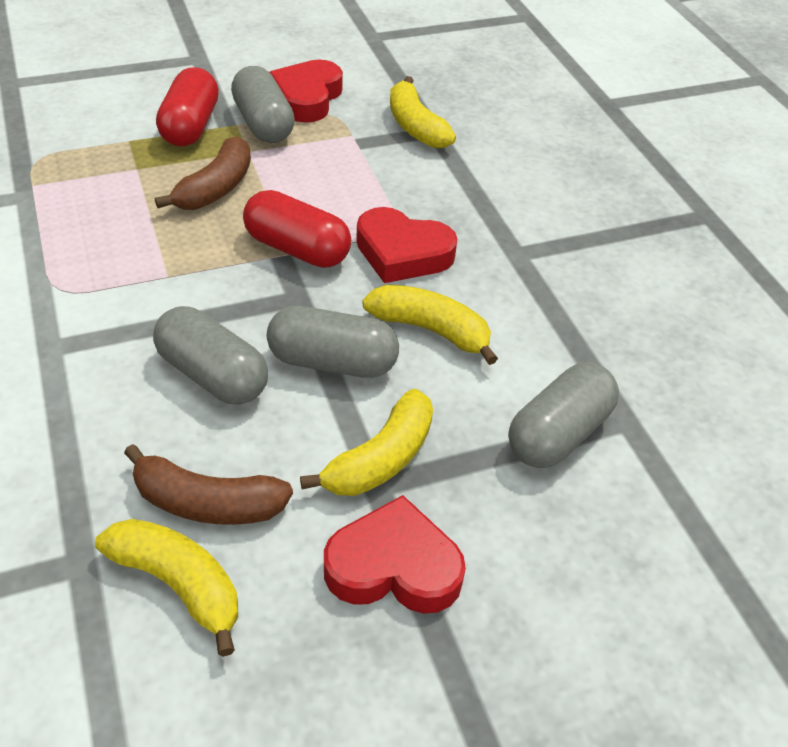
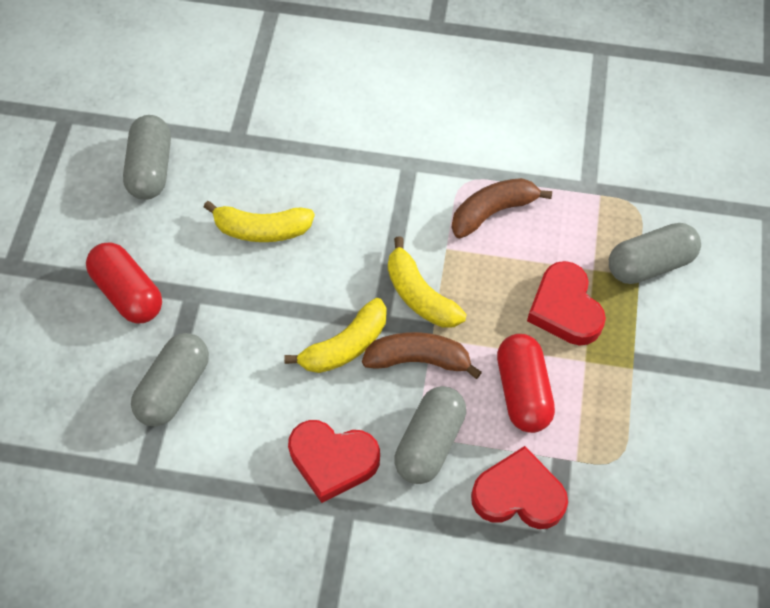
yellow banana: 4 -> 3

